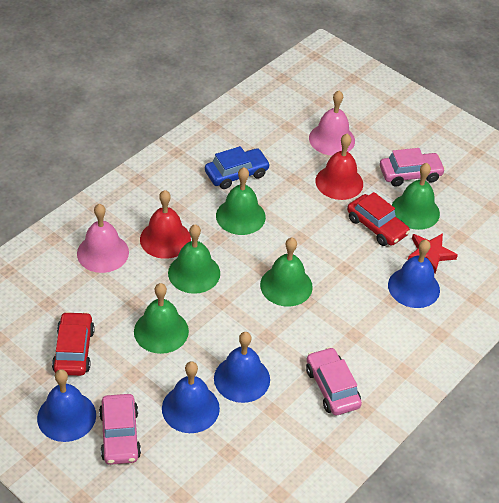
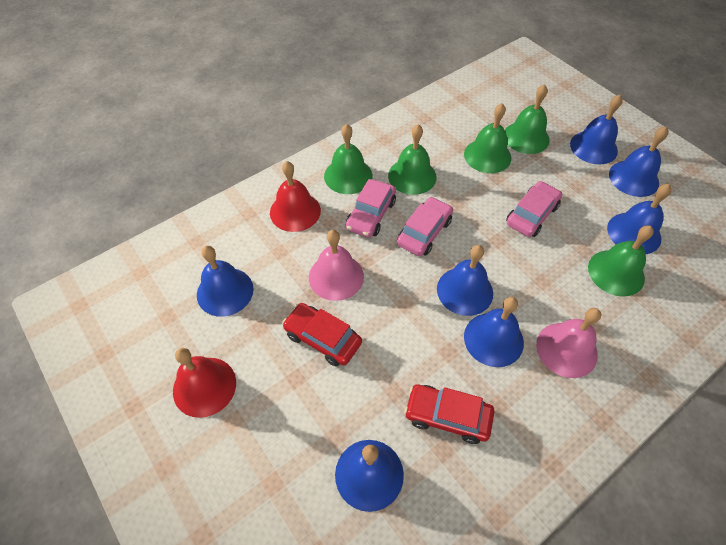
blue bell: 4 -> 7
blue car: 1 -> 0
red star: 1 -> 0

